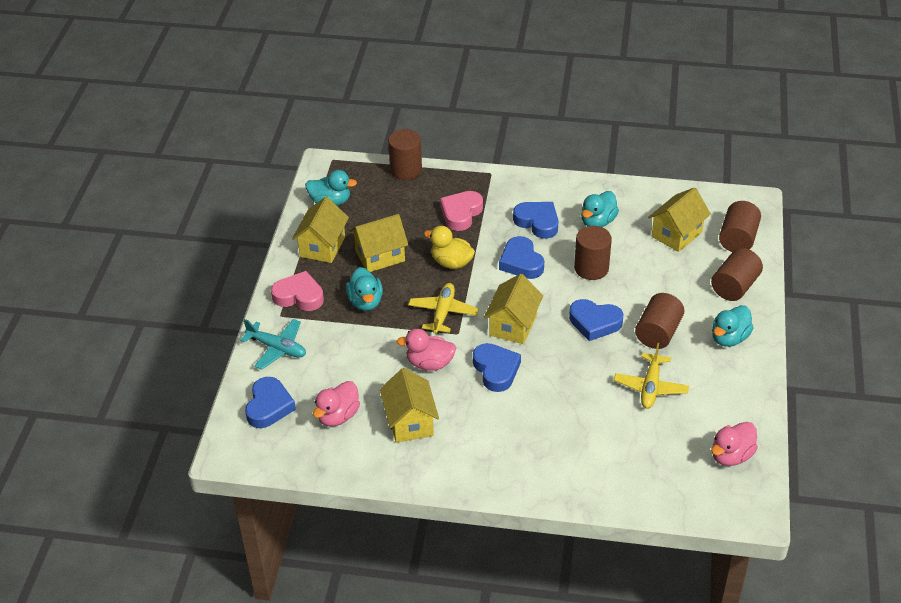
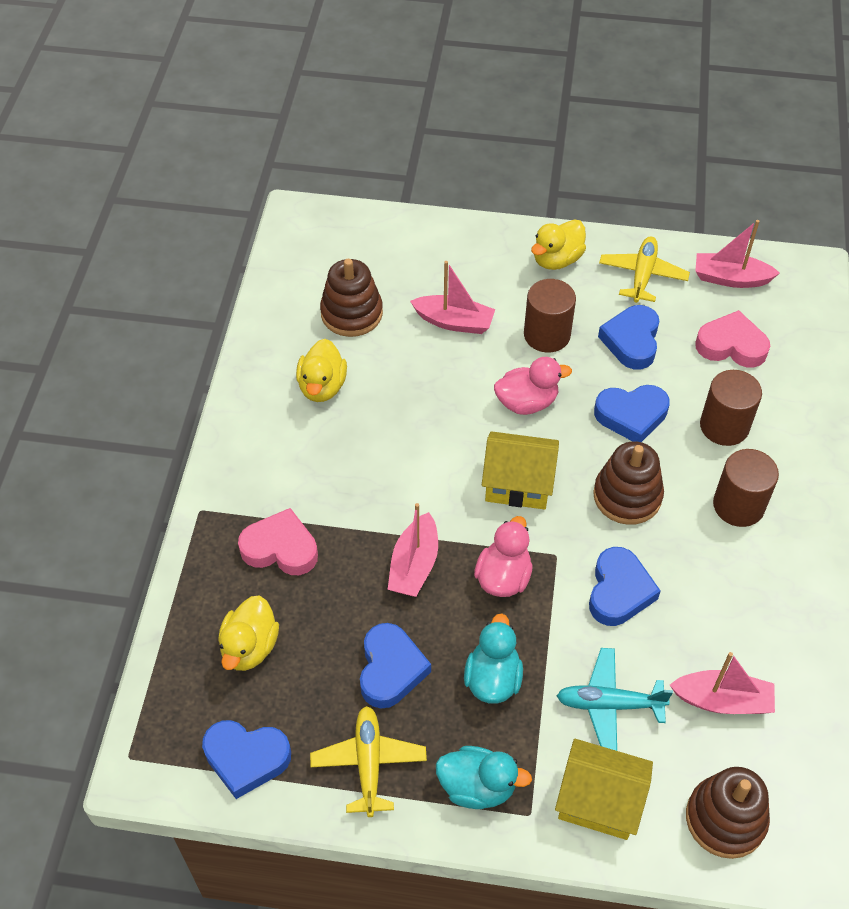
brown cylinder: 5 -> 3
brown stacking toy: 0 -> 3
pink boat: 0 -> 4
pink duck: 3 -> 2
turquoise duck: 4 -> 2
yellow duck: 1 -> 3
yellow house: 5 -> 2

